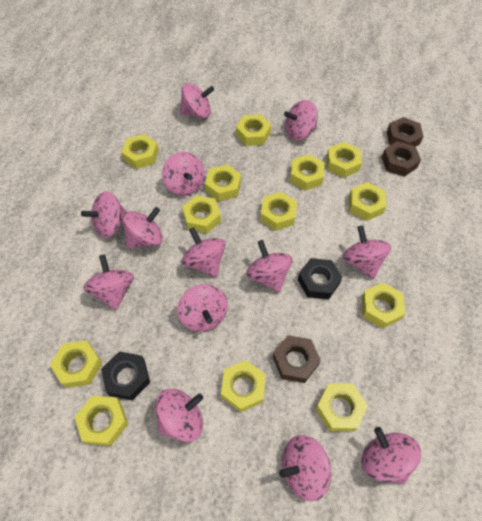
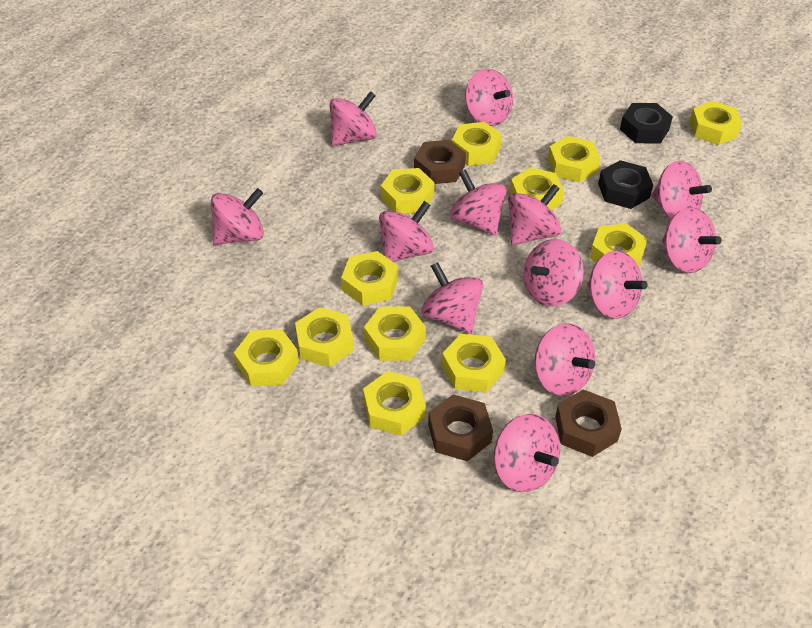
yellow nut: 13 -> 12

